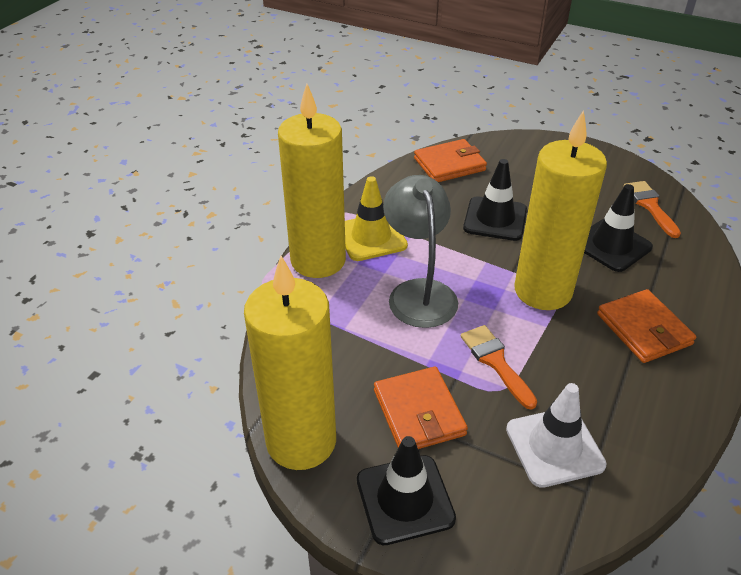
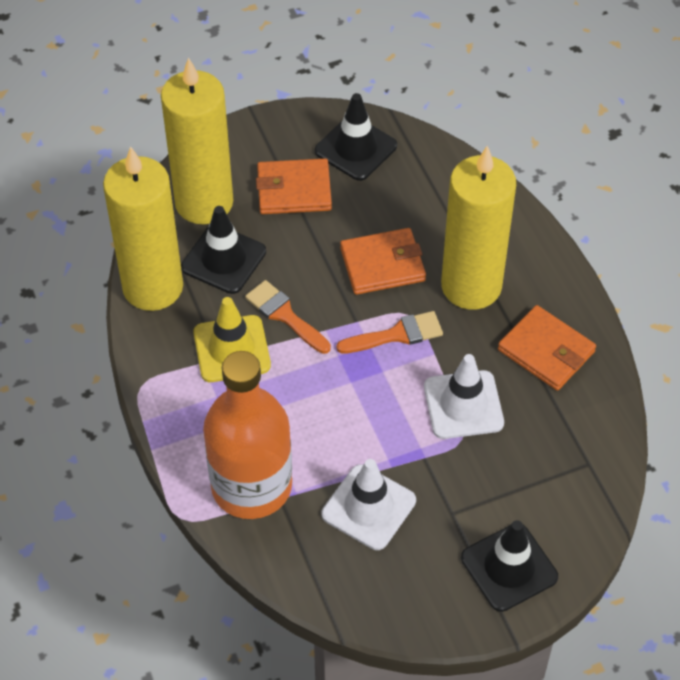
grey lamp: 1 -> 0
orange bottle: 0 -> 1
white traffic cone: 1 -> 2

